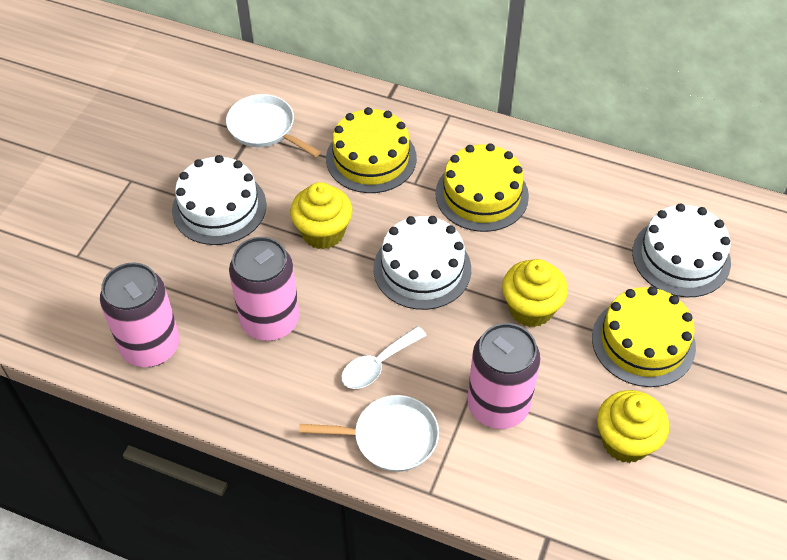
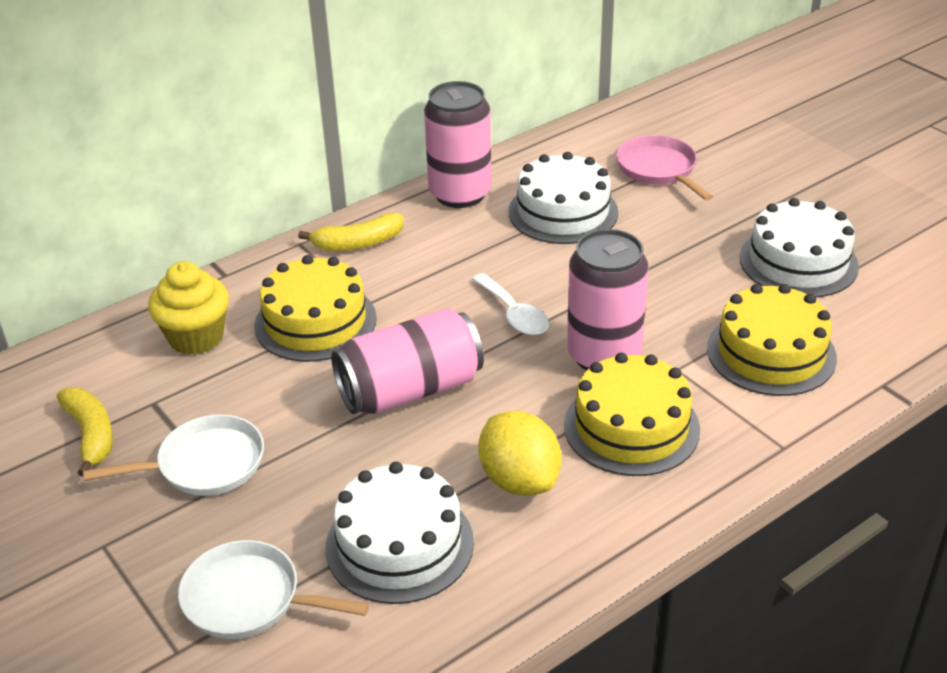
pink pan: 0 -> 1
yellow banana: 0 -> 2
yellow cupcake: 3 -> 1
yellow lemon: 0 -> 1

